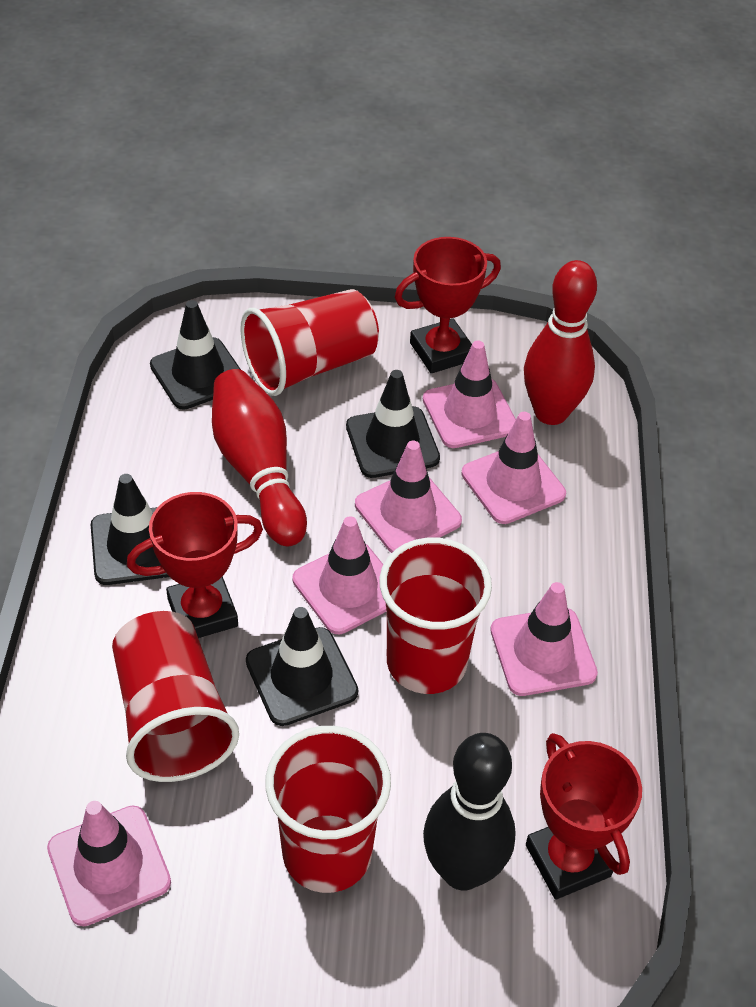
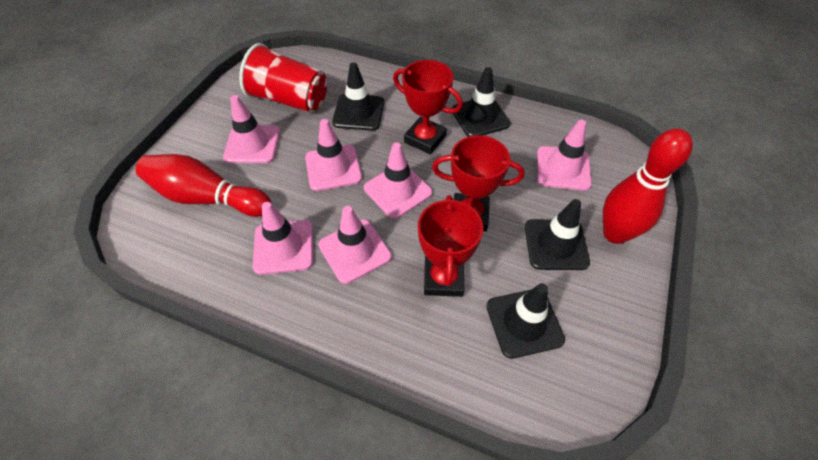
black bowling pin: 1 -> 0
red cup: 4 -> 1

